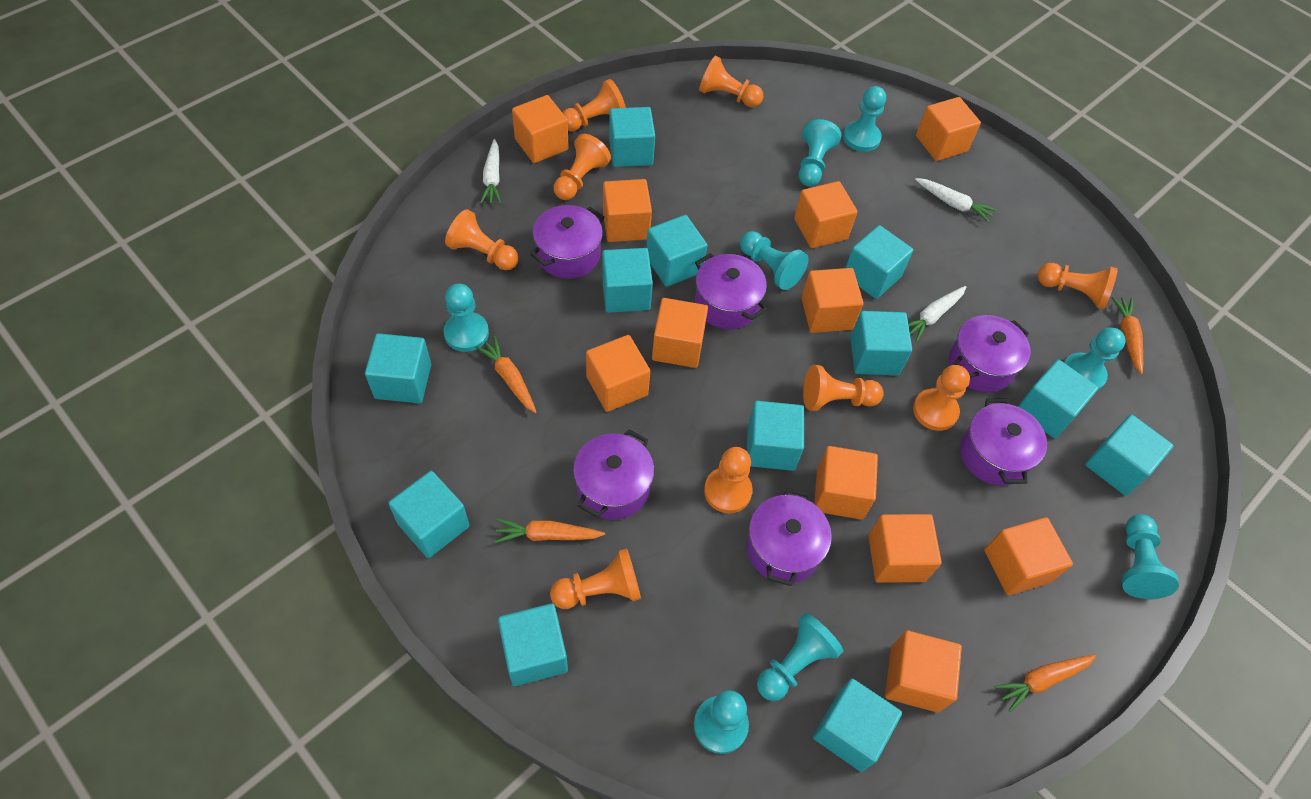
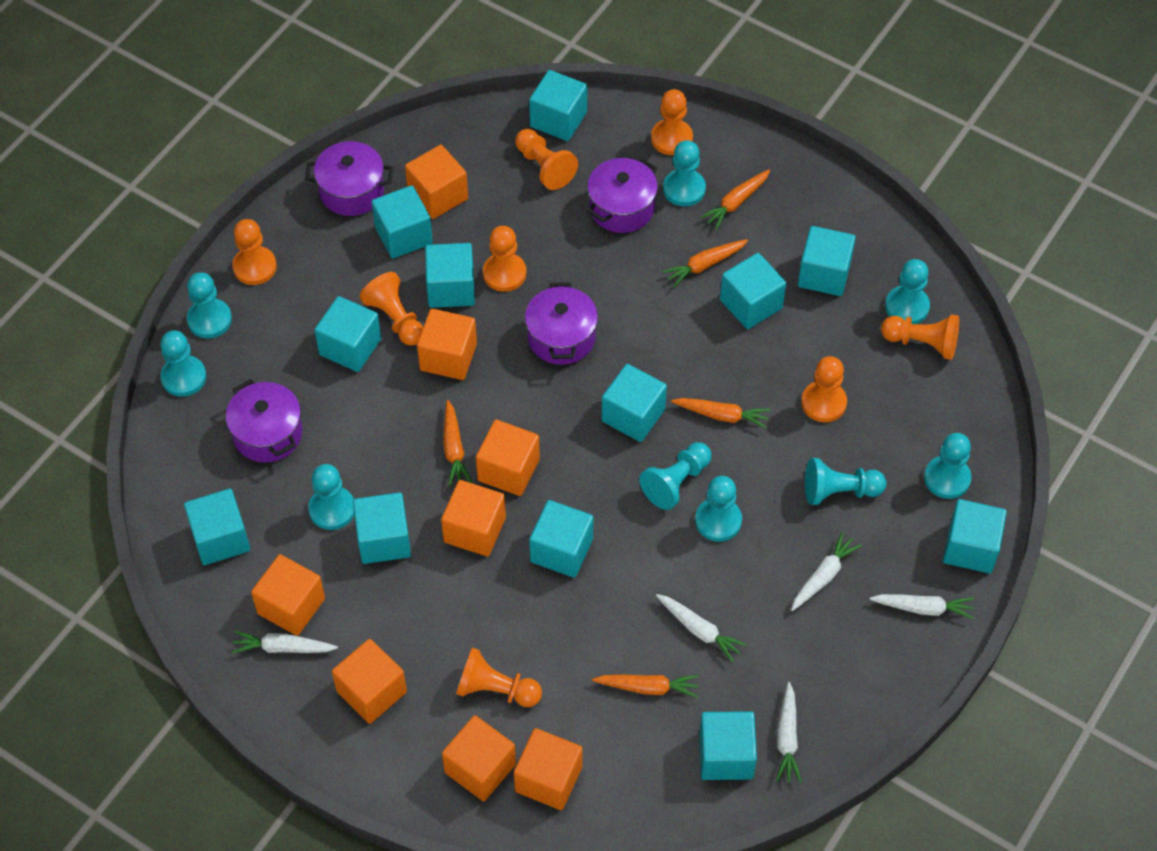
orange carrot: 4 -> 5
orange cube: 11 -> 8
orange pawn: 9 -> 8
purple pot: 6 -> 4
turquoise pawn: 8 -> 9
white carrot: 3 -> 5

